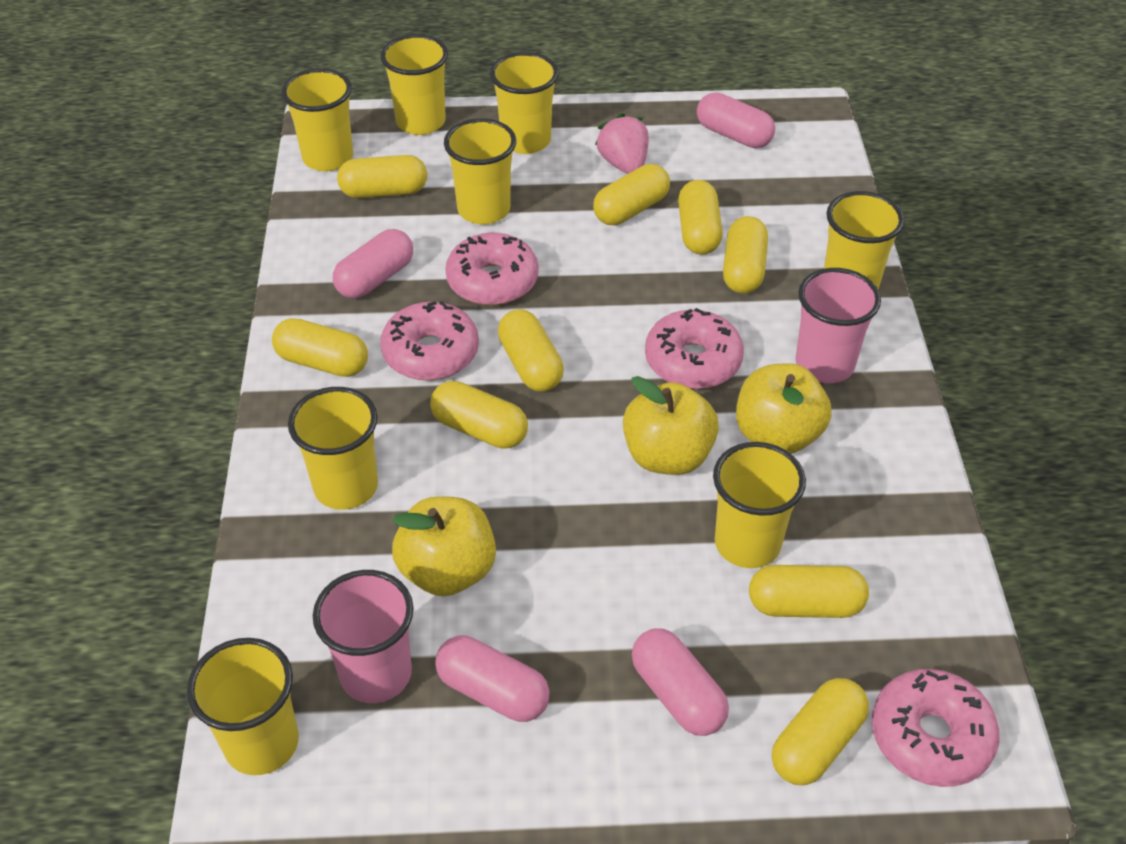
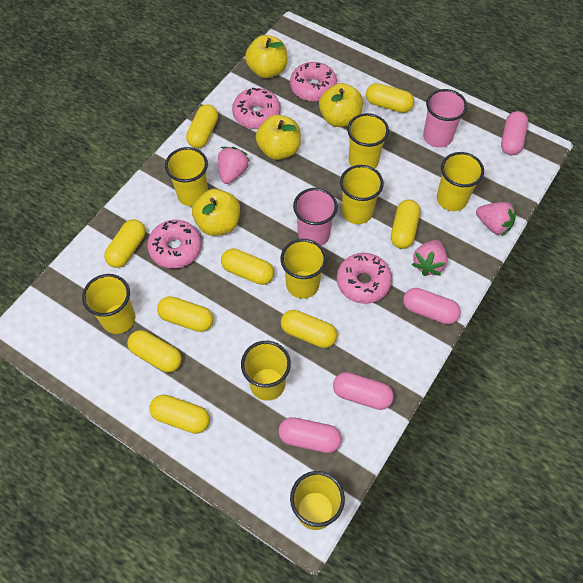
pink strawberry: 1 -> 3
yellow apple: 3 -> 4

